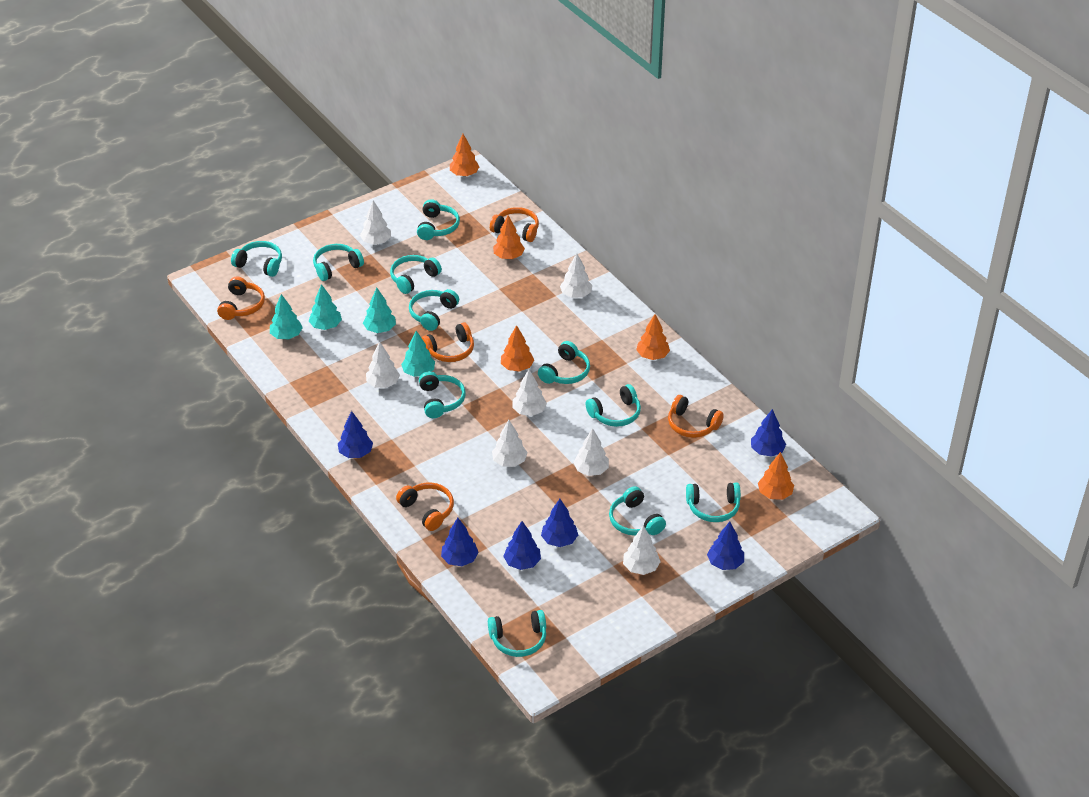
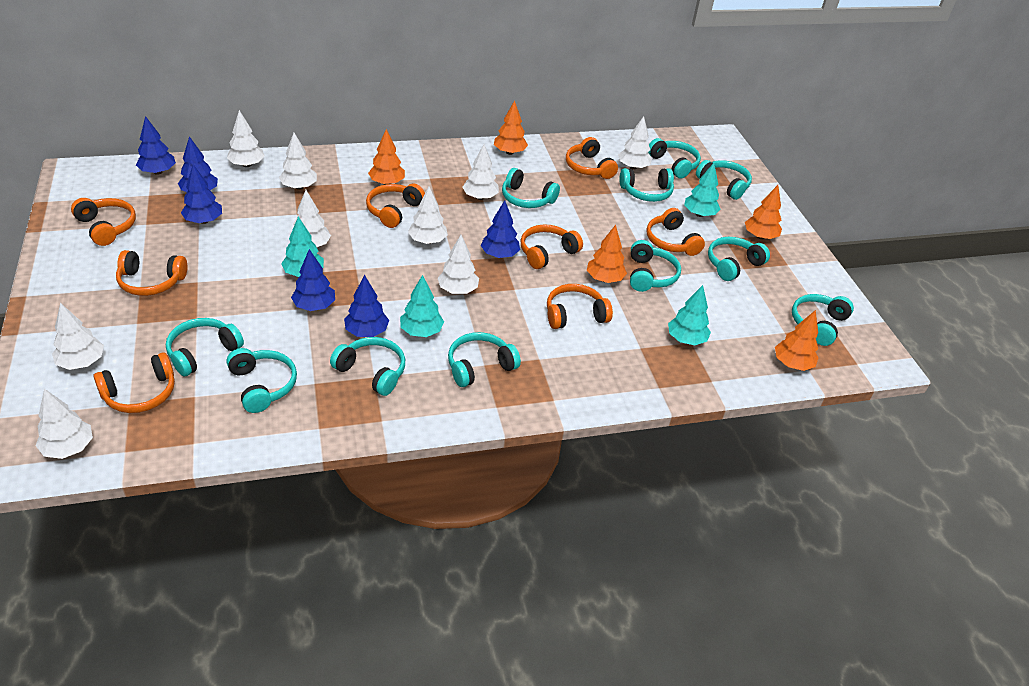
orange headphones: 5 -> 8
white tree: 7 -> 9

